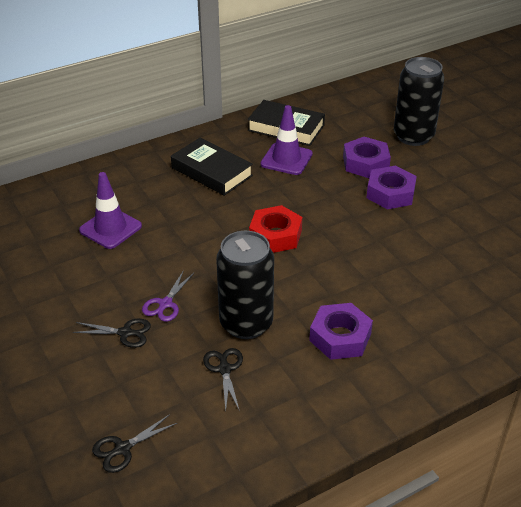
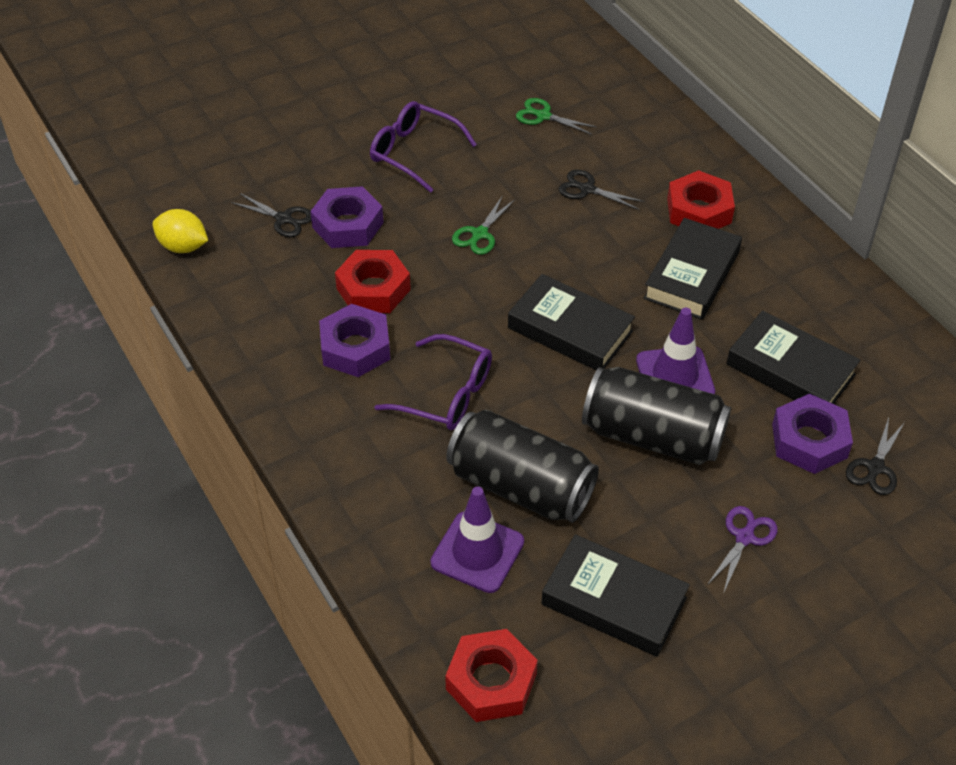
black book: 2 -> 4
green scissors: 0 -> 2
purple glasses: 0 -> 2
red nut: 1 -> 3
yellow lemon: 0 -> 1

